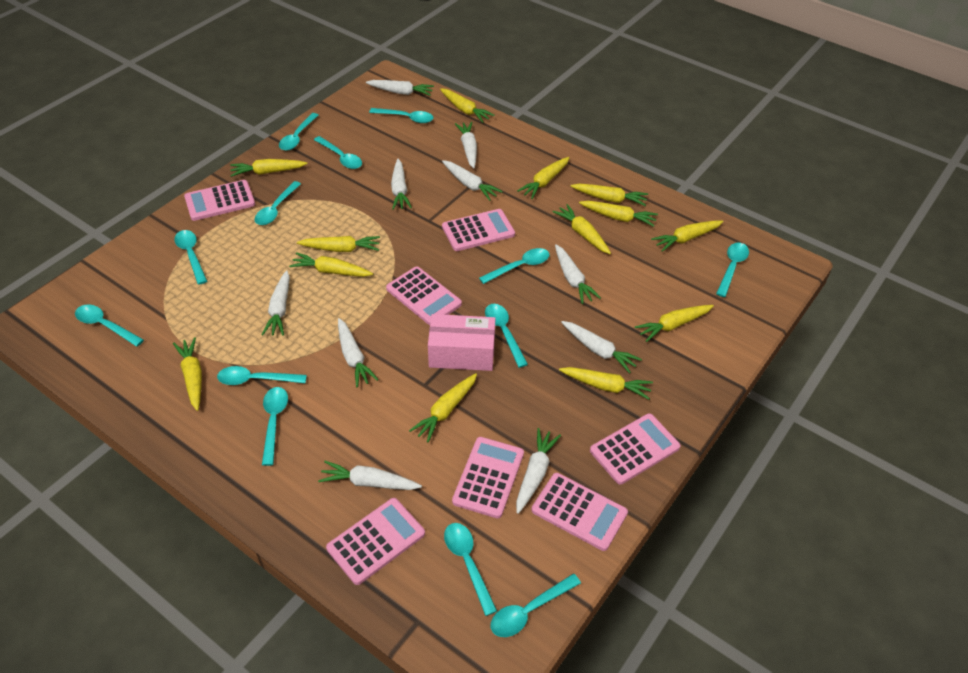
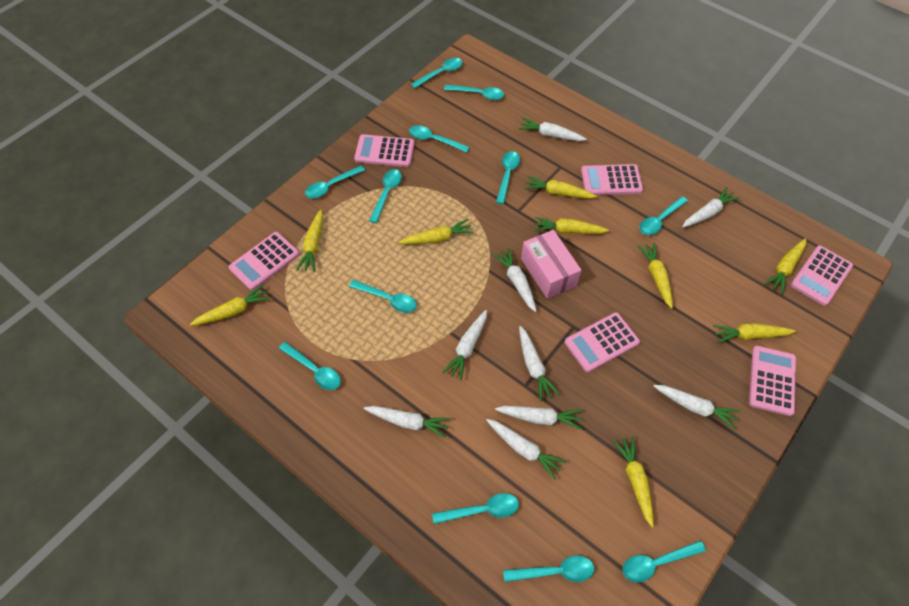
pink calculator: 7 -> 6
turquoise spoon: 13 -> 12
white carrot: 10 -> 9
yellow carrot: 13 -> 9

